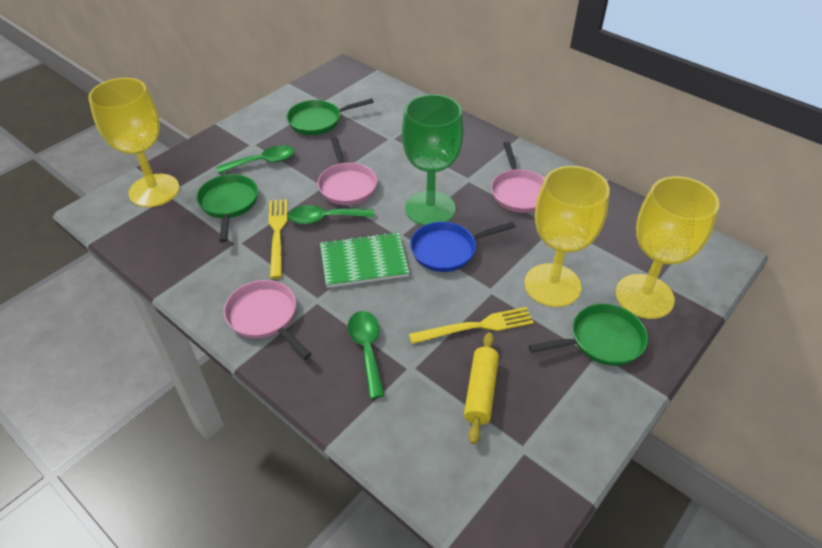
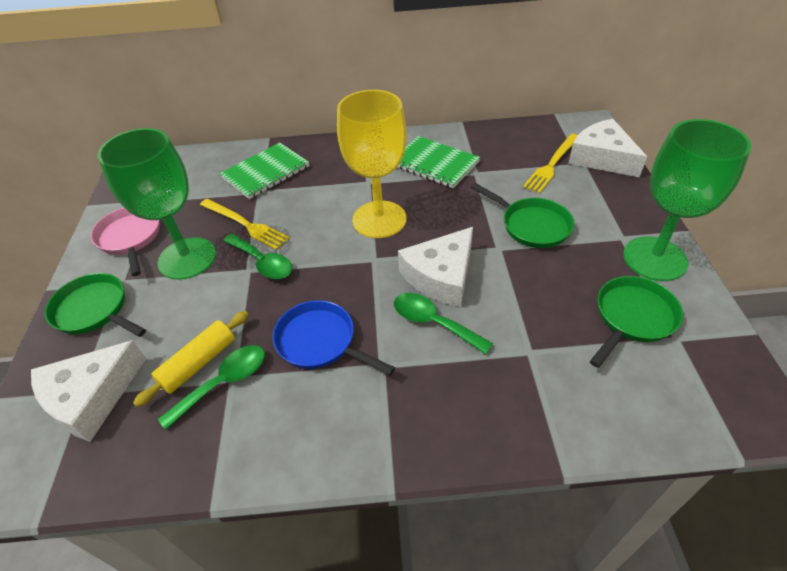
green goblet: 1 -> 2
green notebook: 1 -> 2
pink pan: 3 -> 1
white cheese: 0 -> 3
yellow goblet: 3 -> 1

